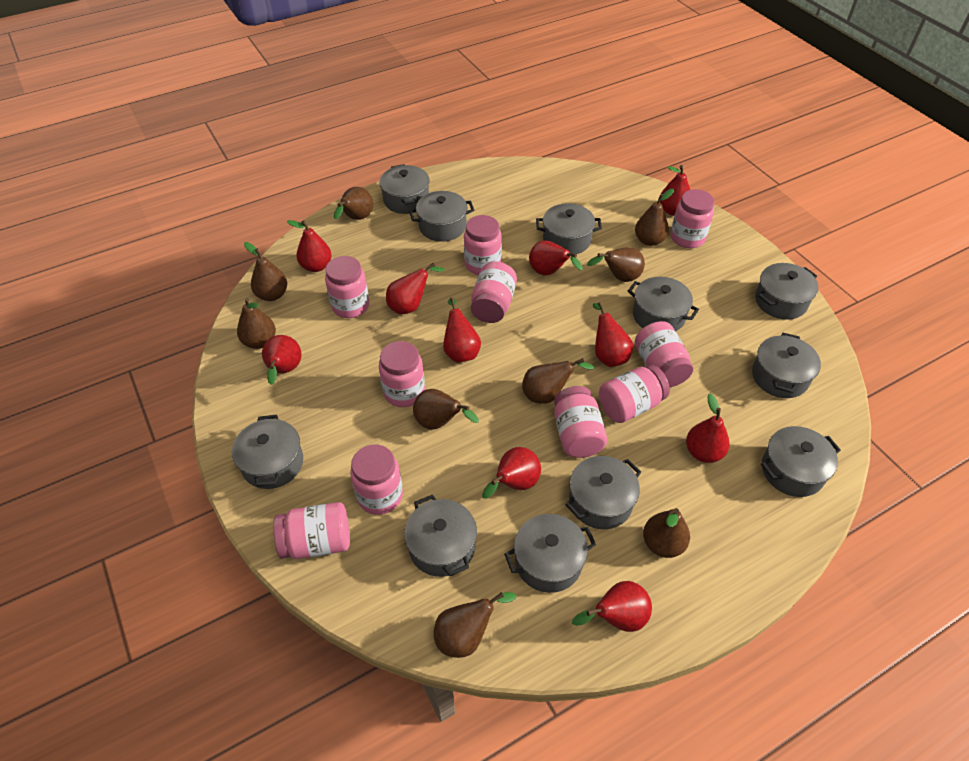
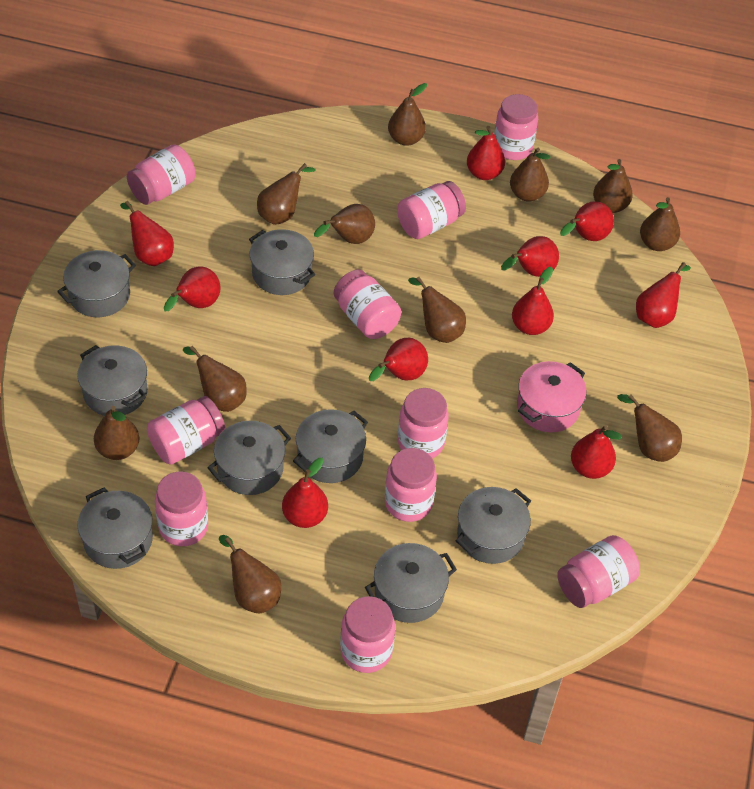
brown pear: 9 -> 11
grey pot: 11 -> 8
pink pot: 0 -> 1

